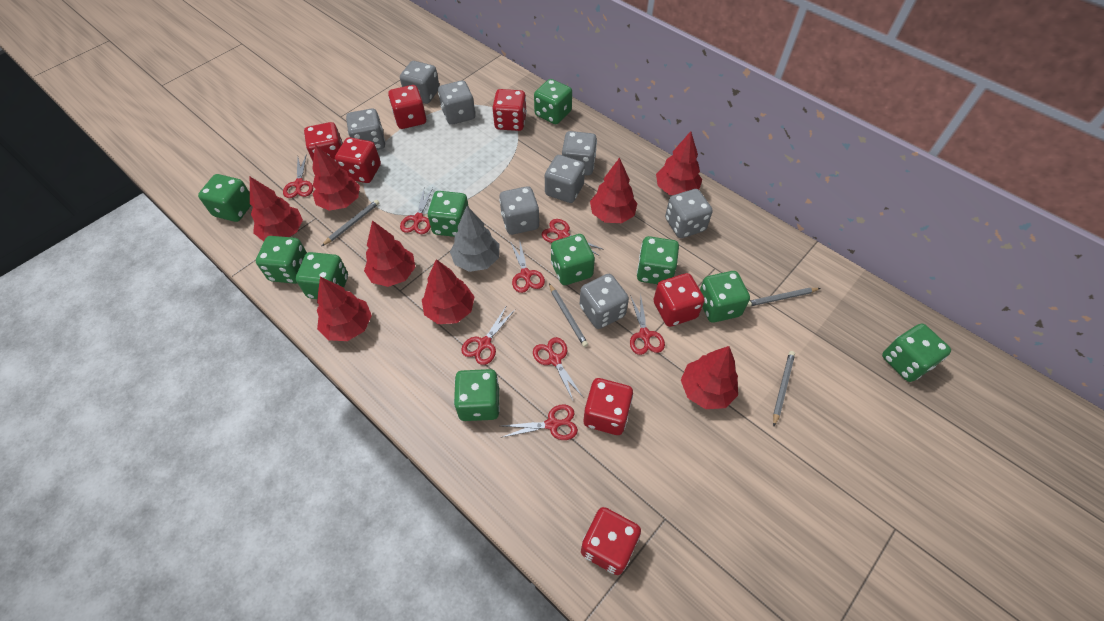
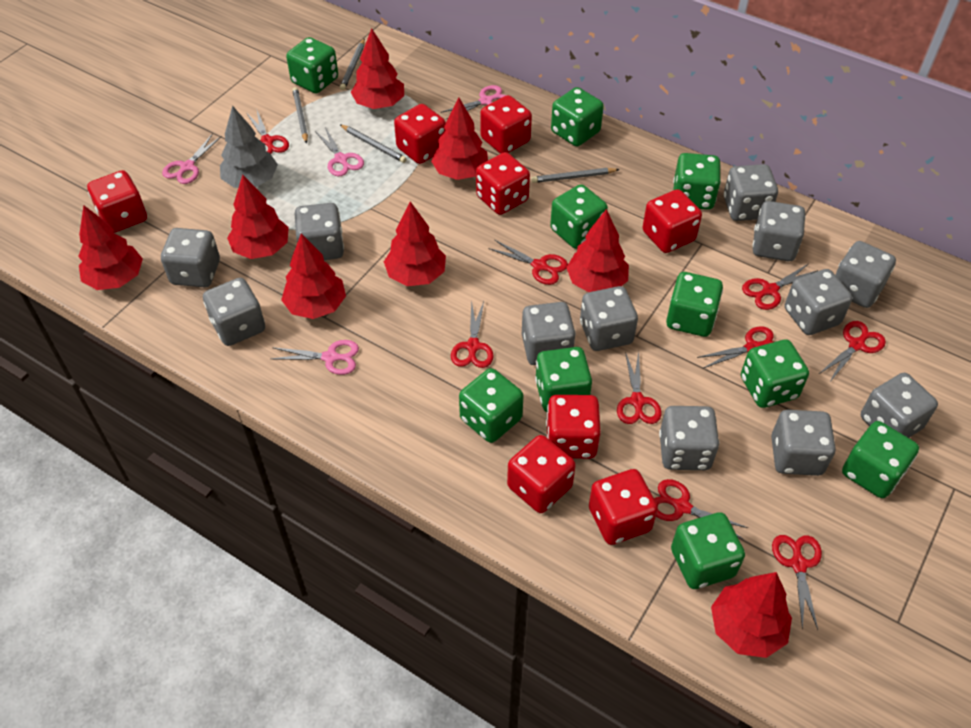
grey dice: 8 -> 12
pink scissors: 0 -> 4
red dice: 7 -> 8
red scissors: 8 -> 9

